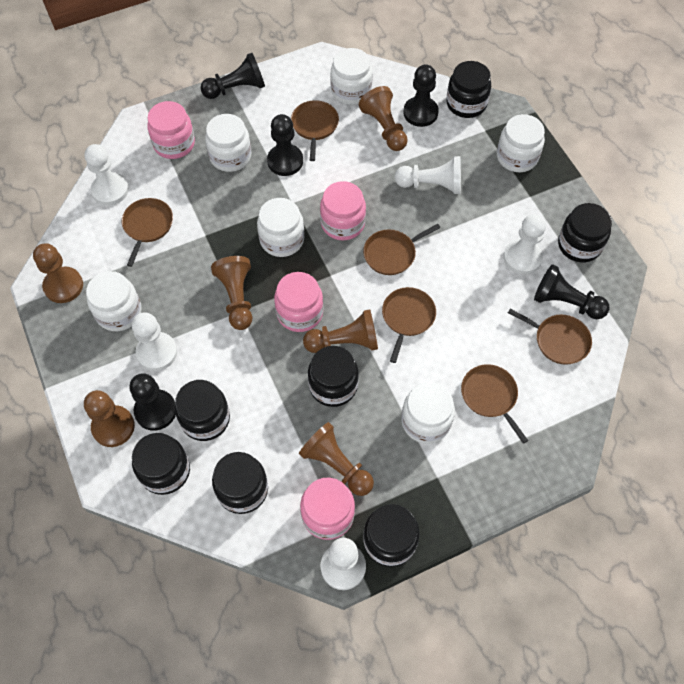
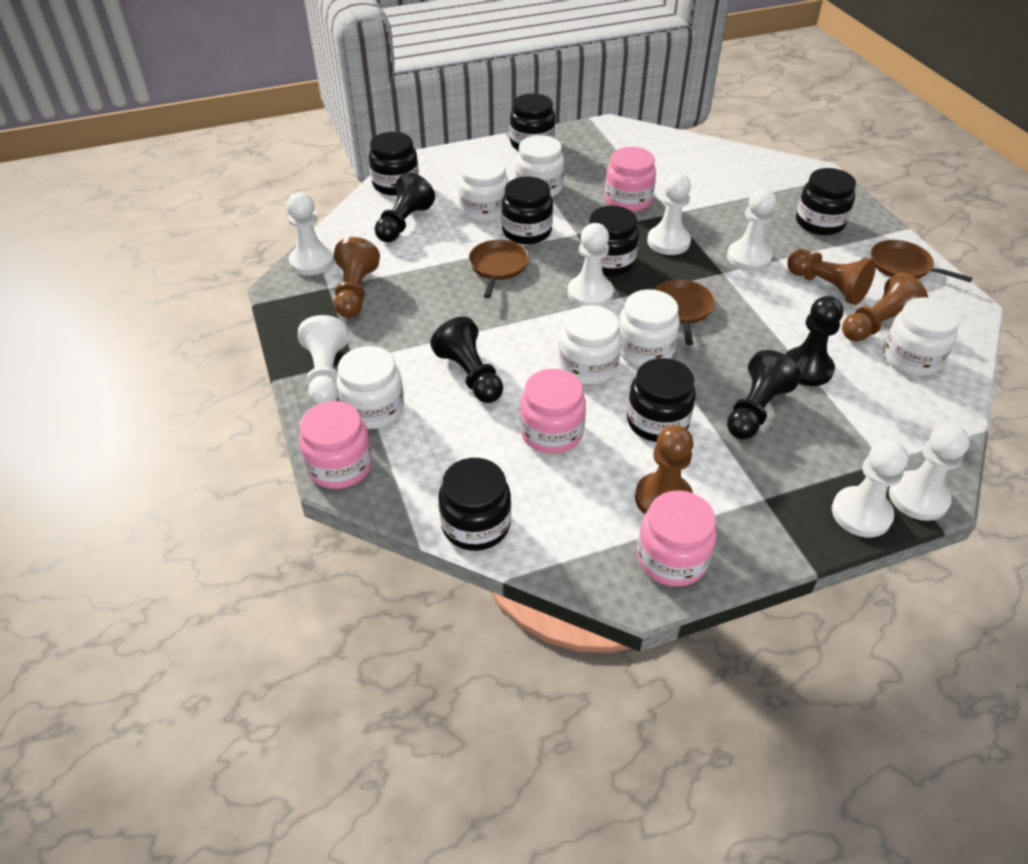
black pawn: 5 -> 4
brown pan: 6 -> 3
brown pawn: 6 -> 4
white pawn: 5 -> 7

